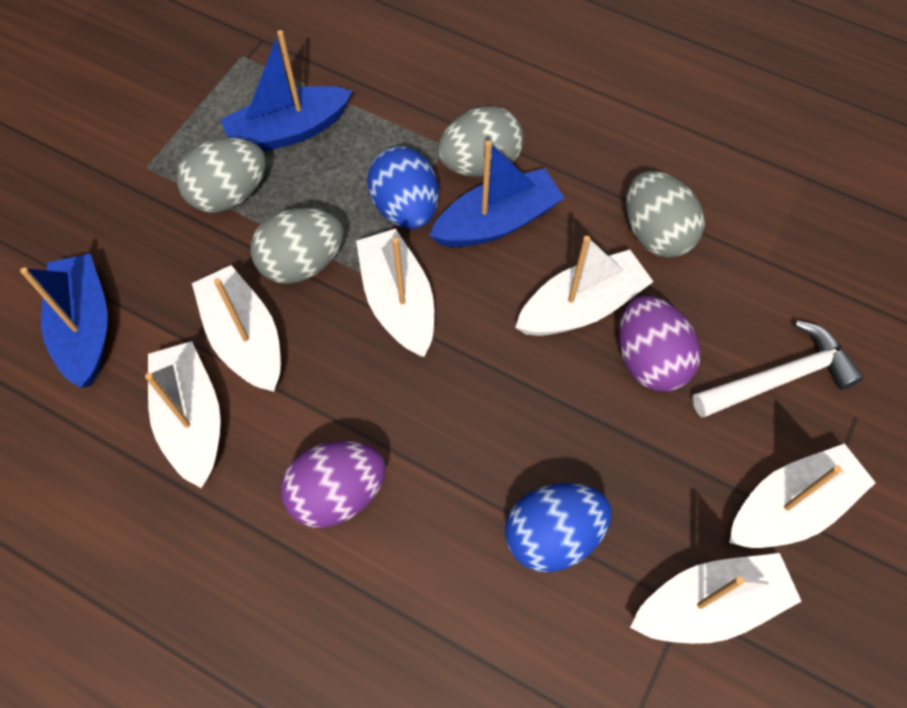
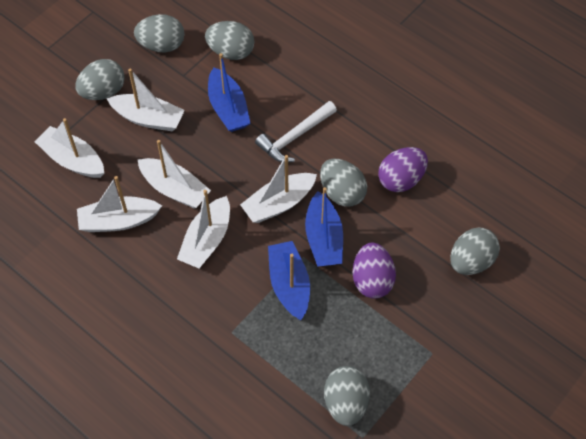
blue egg: 2 -> 0
grey egg: 4 -> 6

